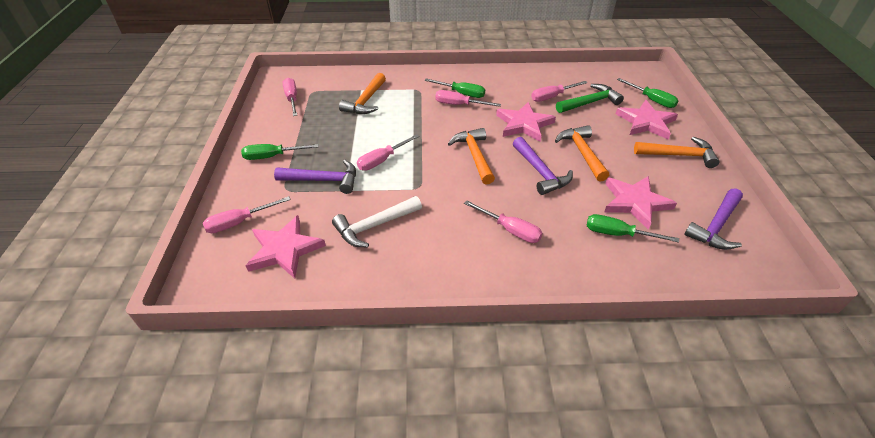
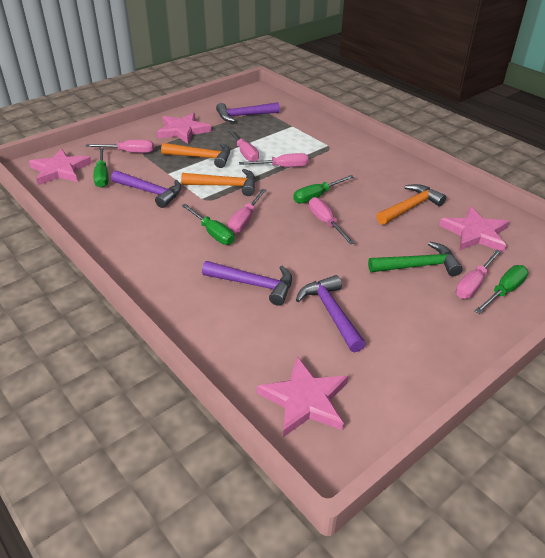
orange hammer: 4 -> 3
purple hammer: 3 -> 4
white hammer: 1 -> 0

